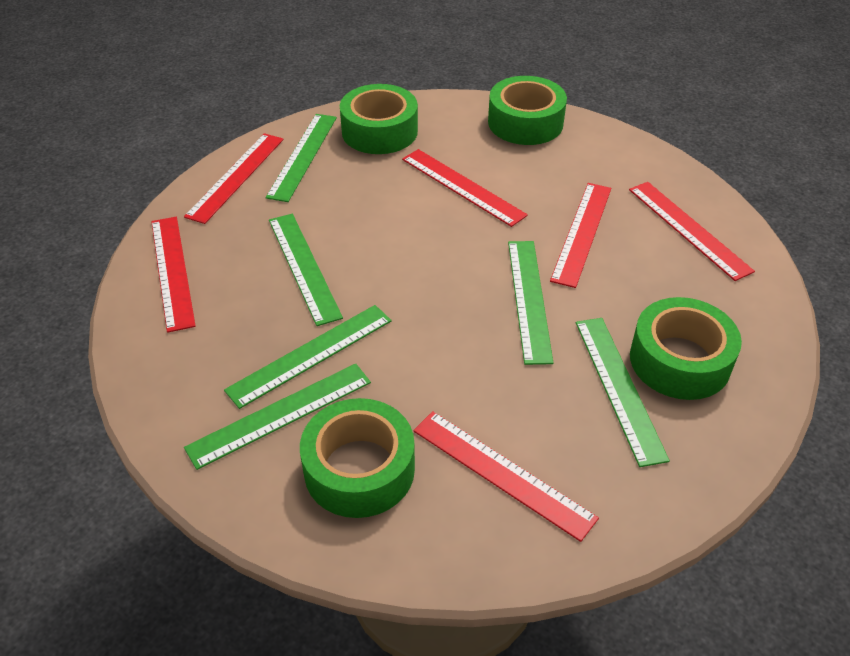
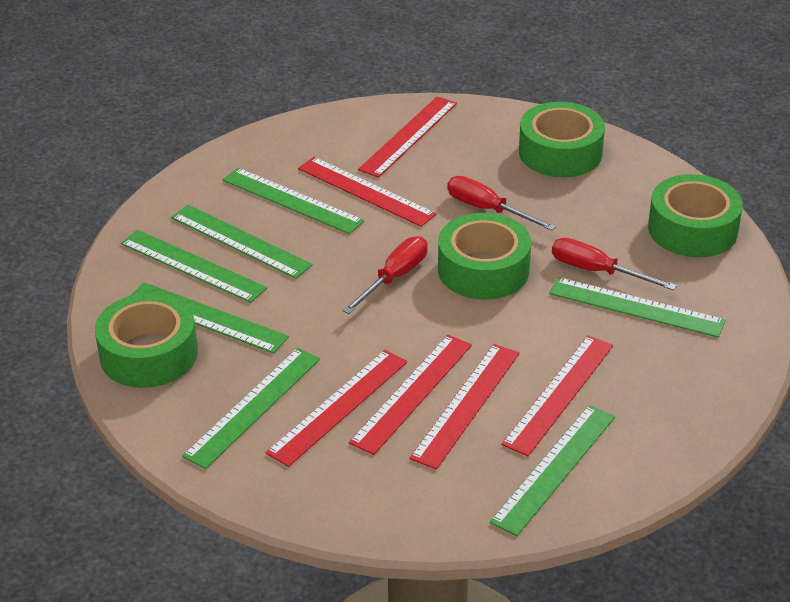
green ruler: 6 -> 7
red screwdriver: 0 -> 3

